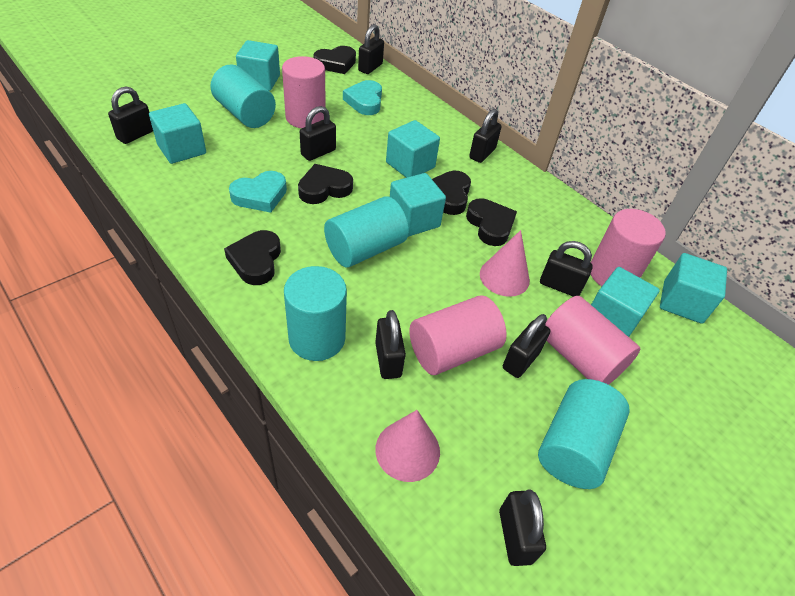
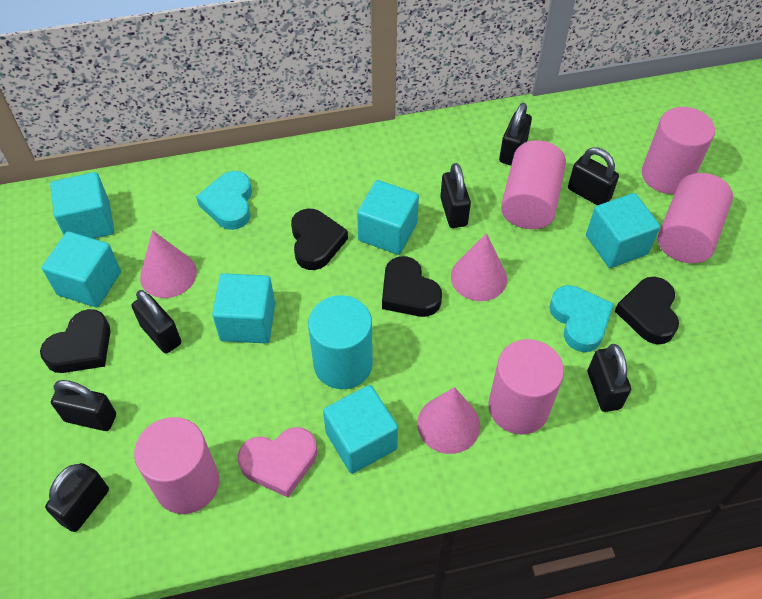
black heart: 5 -> 4
black padlock: 8 -> 7
pink cone: 2 -> 3
pink cylinder: 4 -> 5
pink heart: 0 -> 1
turquoise cylinder: 4 -> 1

